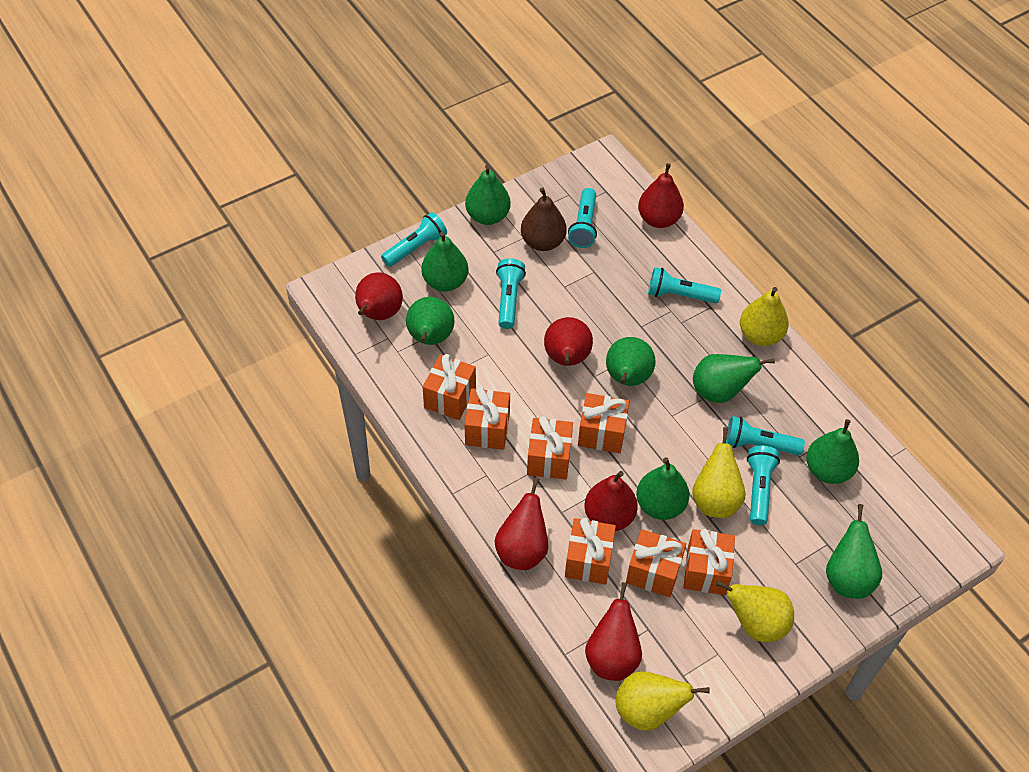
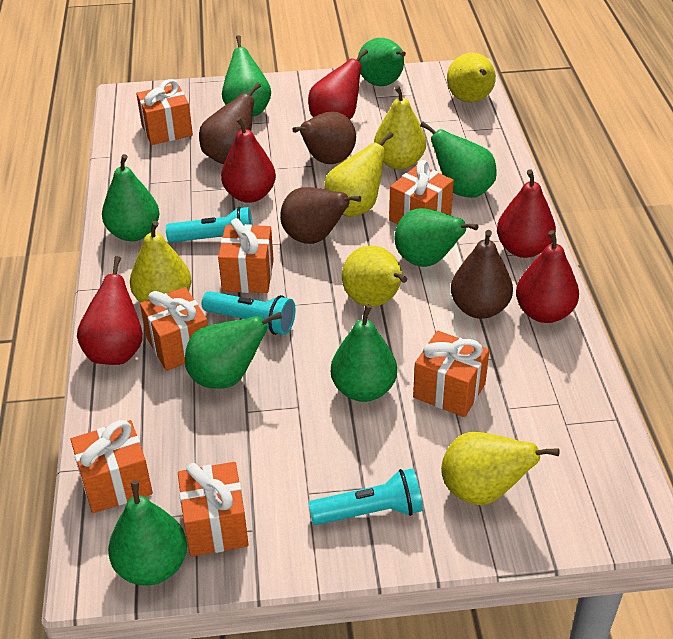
brown pear: 1 -> 4
red pear: 6 -> 5
turquoise flashlight: 6 -> 3
yellow pear: 4 -> 6

